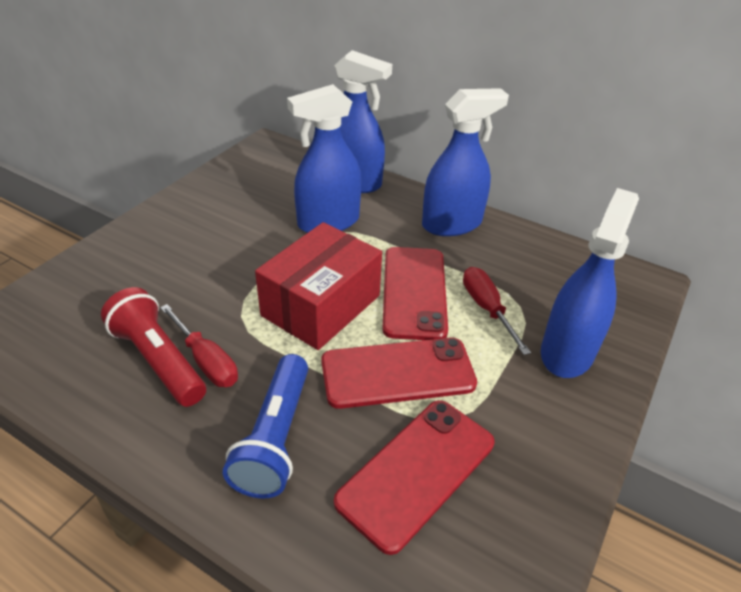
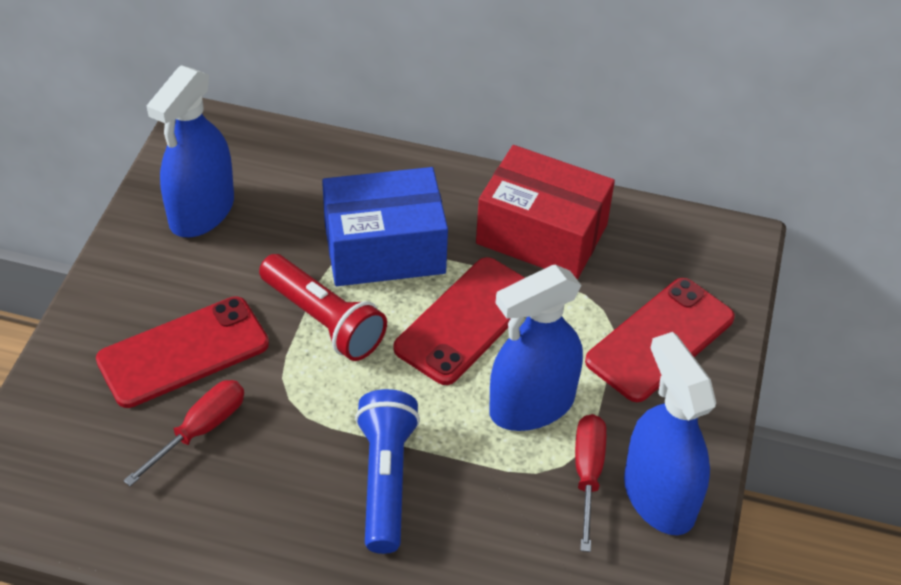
blue box: 0 -> 1
blue spray bottle: 4 -> 3

